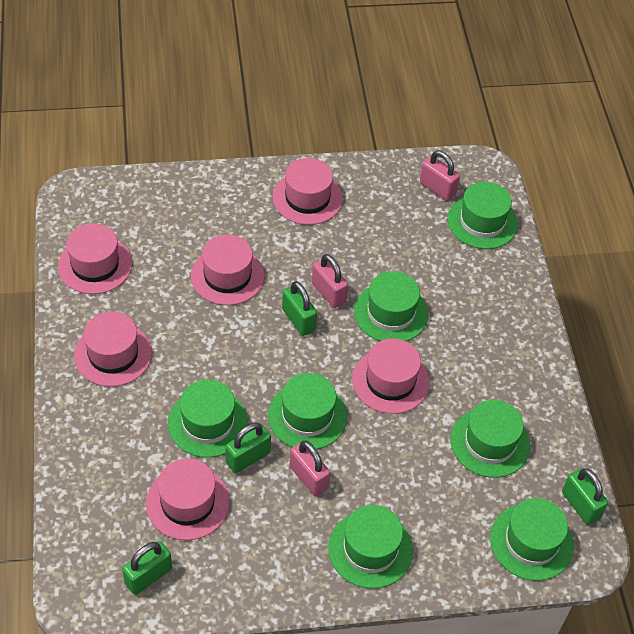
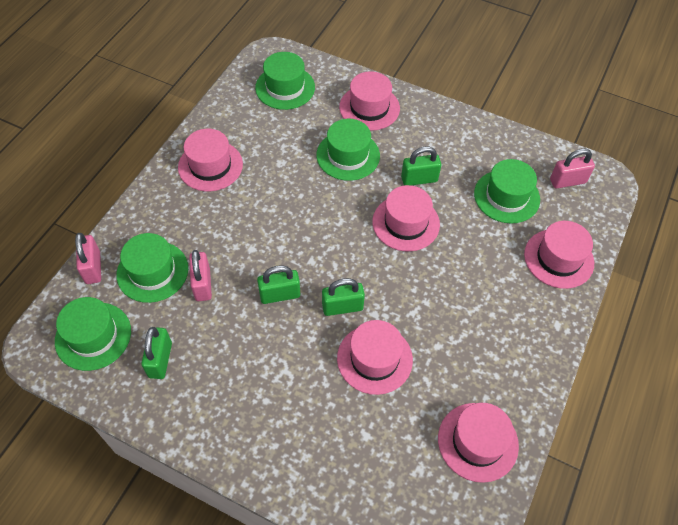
green hat: 7 -> 5

